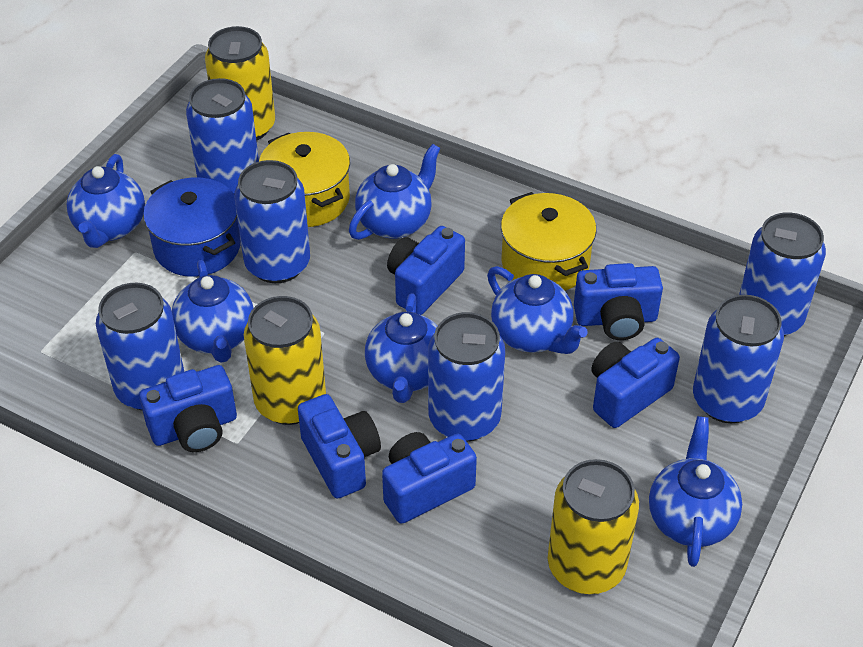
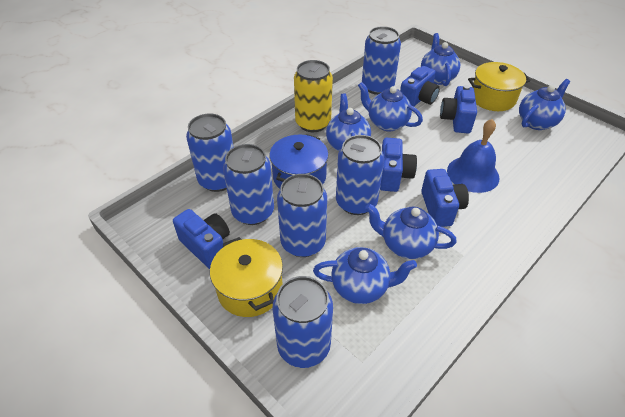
blue bell: 0 -> 1
blue camera: 6 -> 5
yellow can: 3 -> 1

